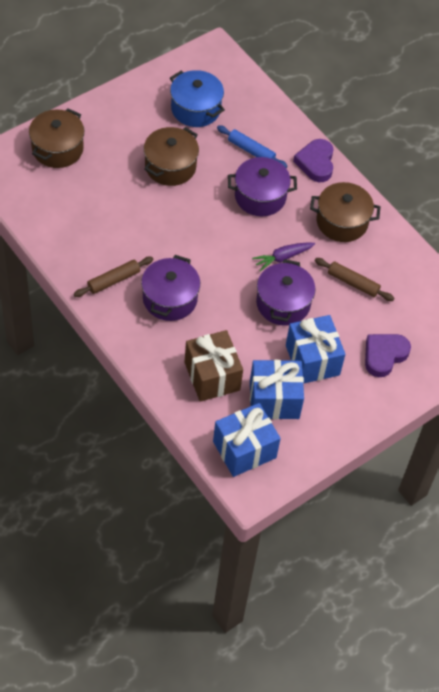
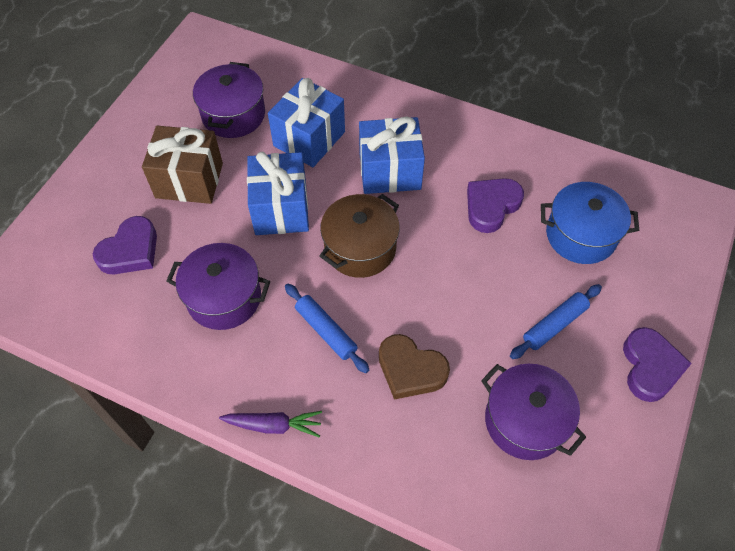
blue rolling pin: 1 -> 2
brown heart: 0 -> 1
brown pot: 3 -> 1
brown rolling pin: 2 -> 0
purple heart: 2 -> 3

